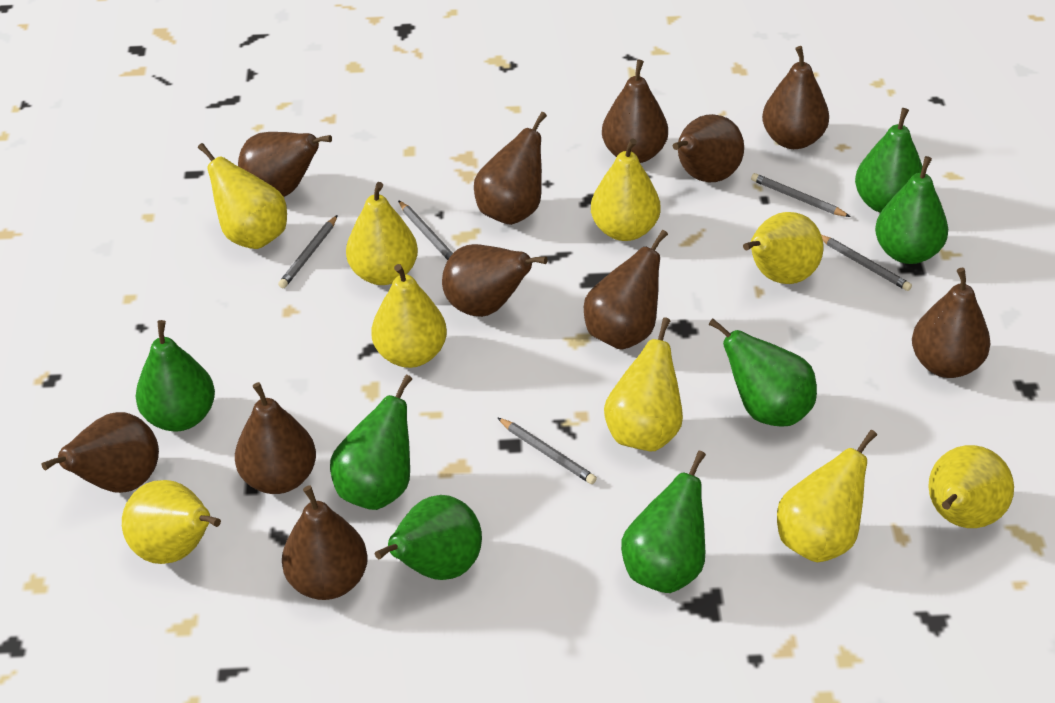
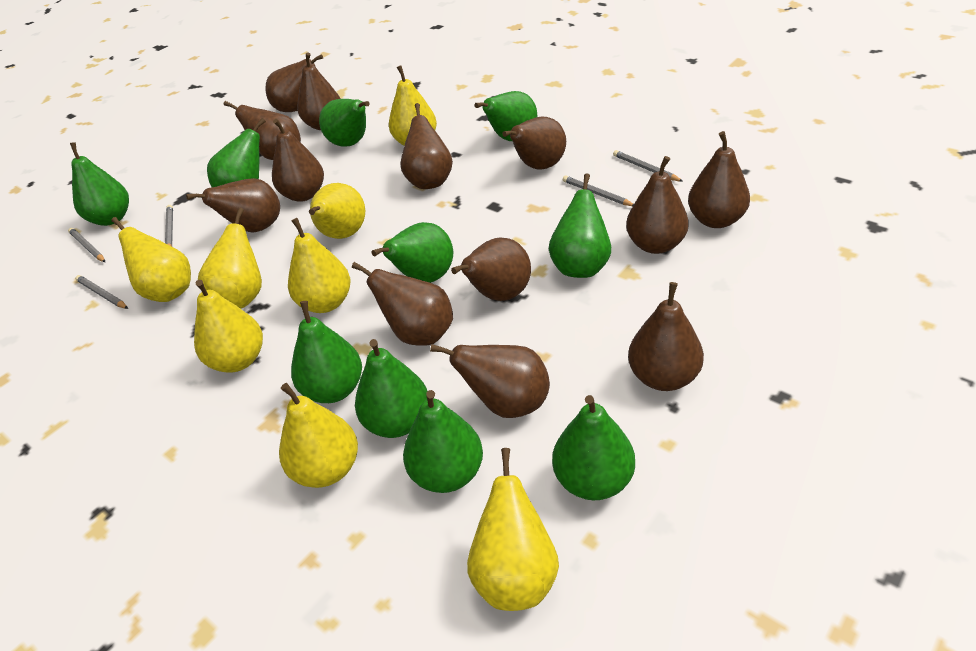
brown pear: 11 -> 13
green pear: 7 -> 10
yellow pear: 9 -> 8

